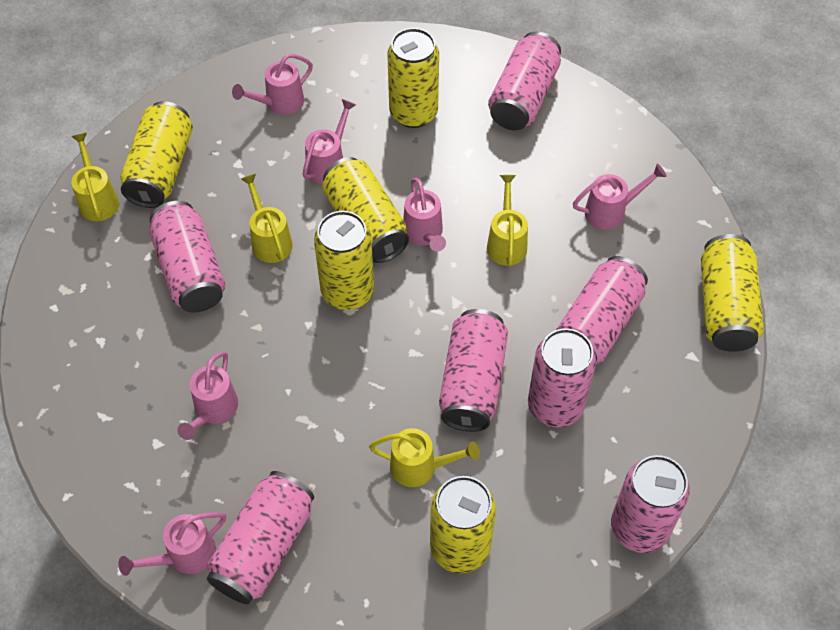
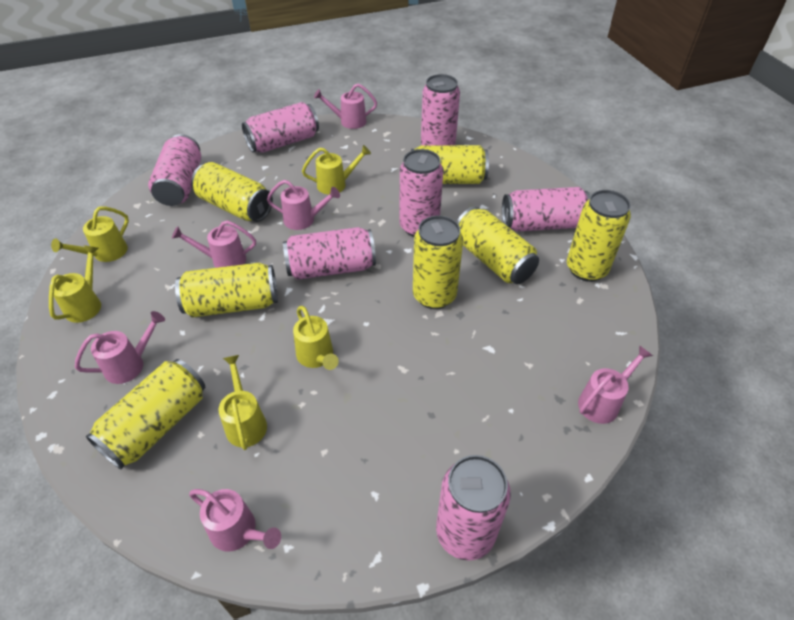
yellow can: 6 -> 7
yellow watering can: 4 -> 5

